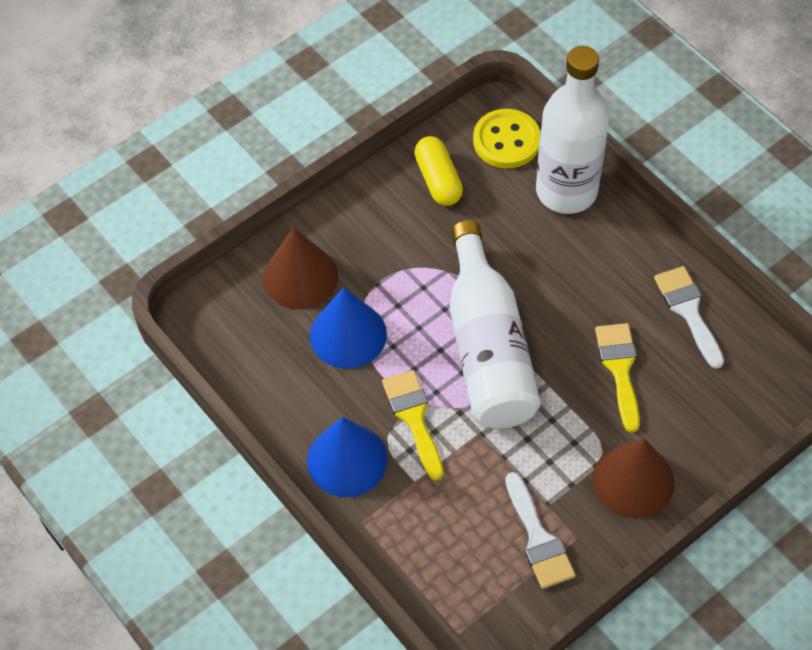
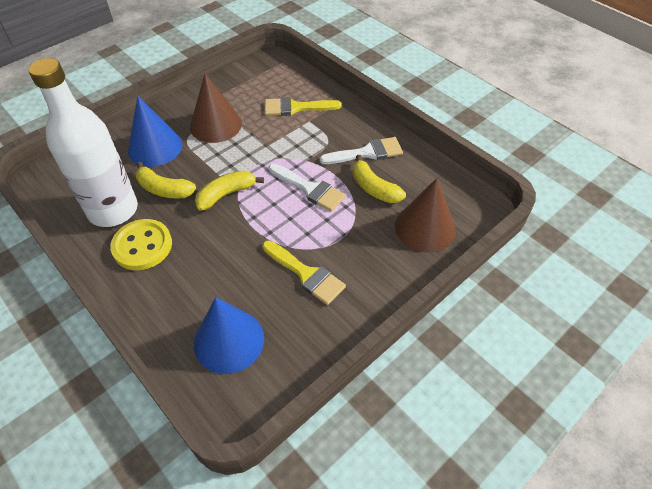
white bottle: 2 -> 1
yellow banana: 0 -> 3
yellow capsule: 1 -> 0

